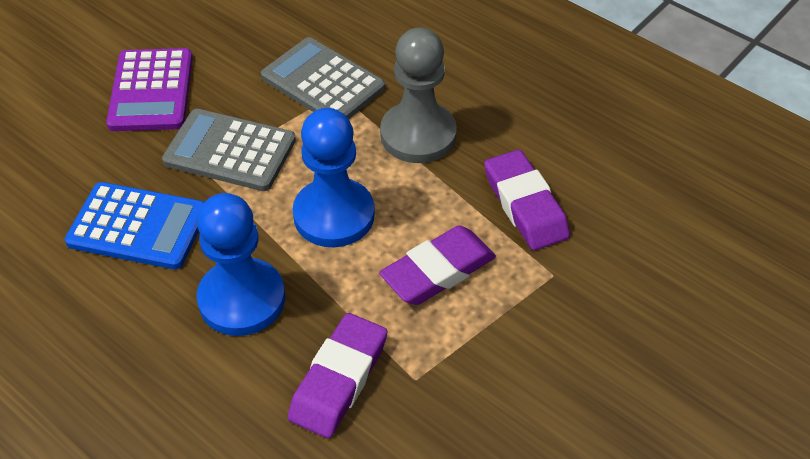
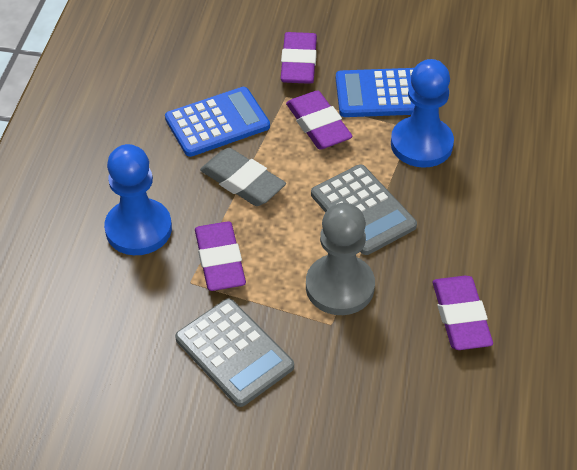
blue calculator: 1 -> 2
grey eraser: 0 -> 1
purple calculator: 1 -> 0
purple eraser: 3 -> 4

